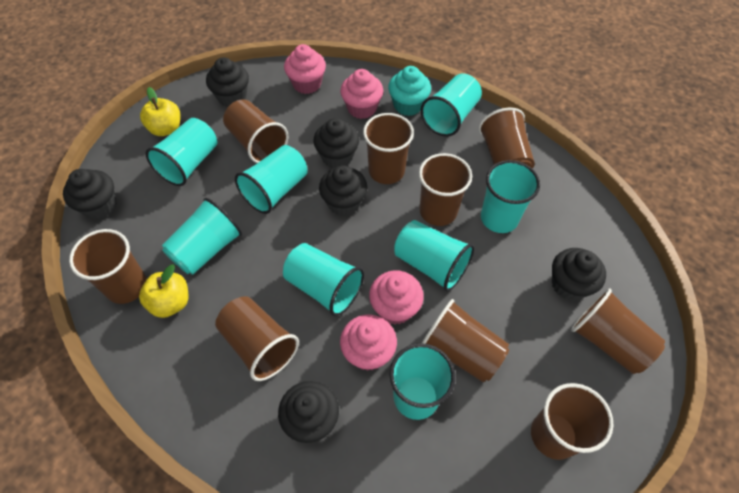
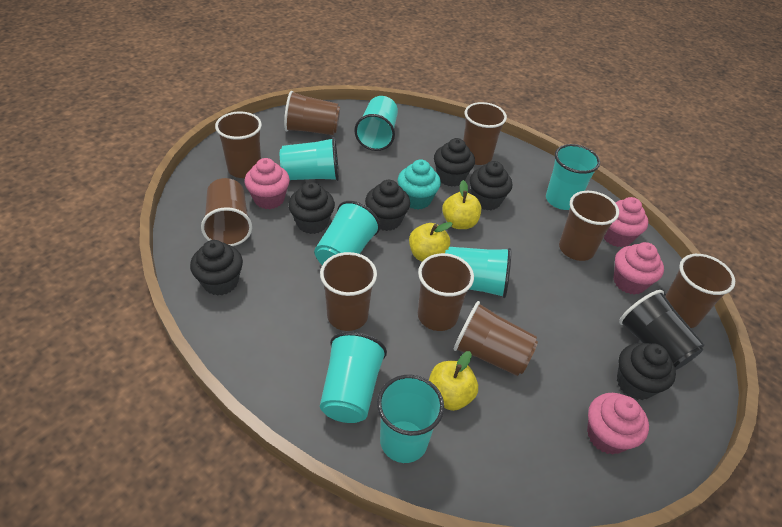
black cup: 0 -> 1
turquoise cup: 8 -> 7
yellow apple: 2 -> 3

